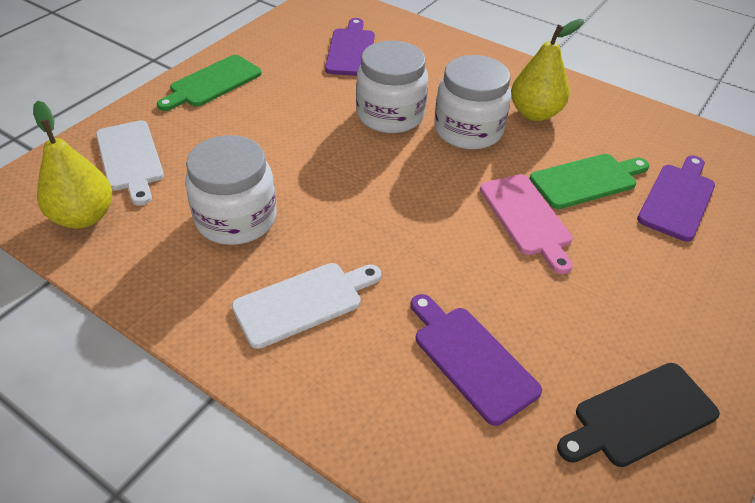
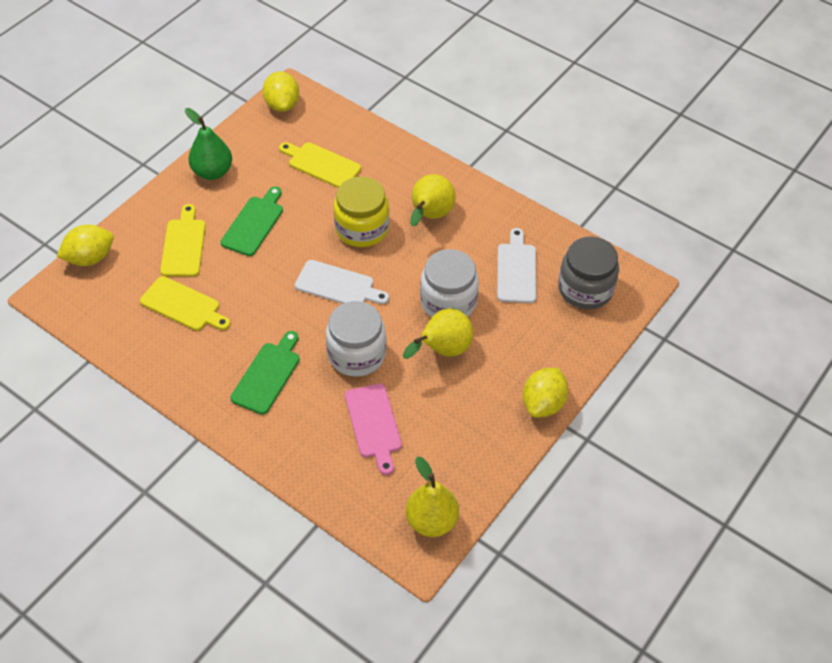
black cutting board: 1 -> 0
green pear: 0 -> 1
grey jar: 0 -> 1
purple cutting board: 3 -> 0
white jar: 3 -> 2
yellow cutting board: 0 -> 3
yellow jar: 0 -> 1
yellow lemon: 0 -> 3
yellow pear: 2 -> 3

